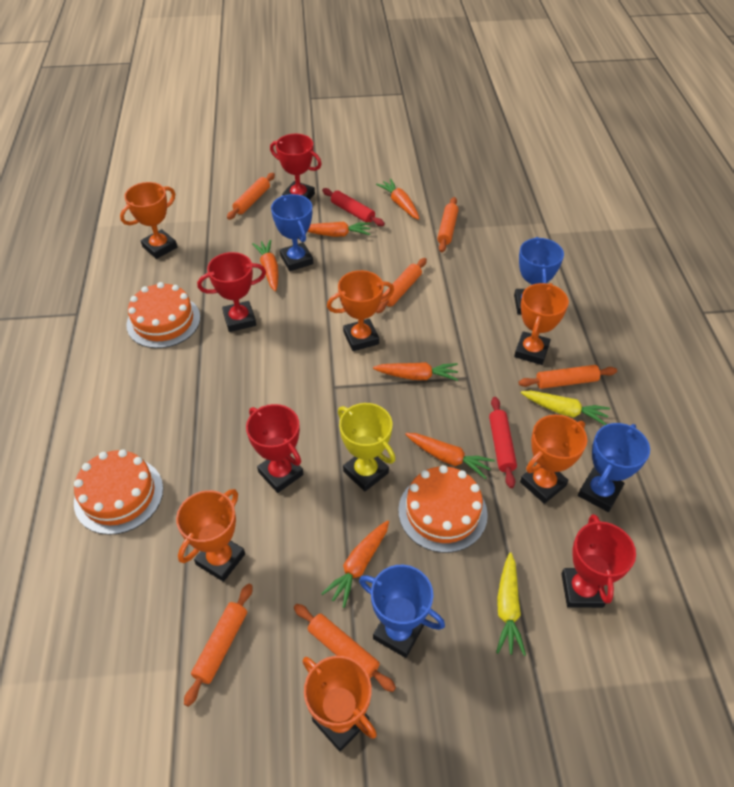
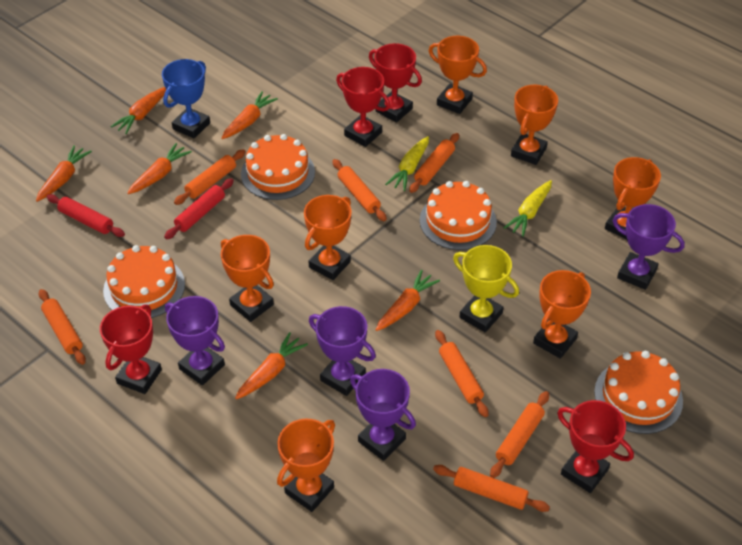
blue trophy: 4 -> 1
orange cake: 3 -> 4
orange rolling pin: 6 -> 7
orange trophy: 6 -> 7
purple trophy: 0 -> 4

